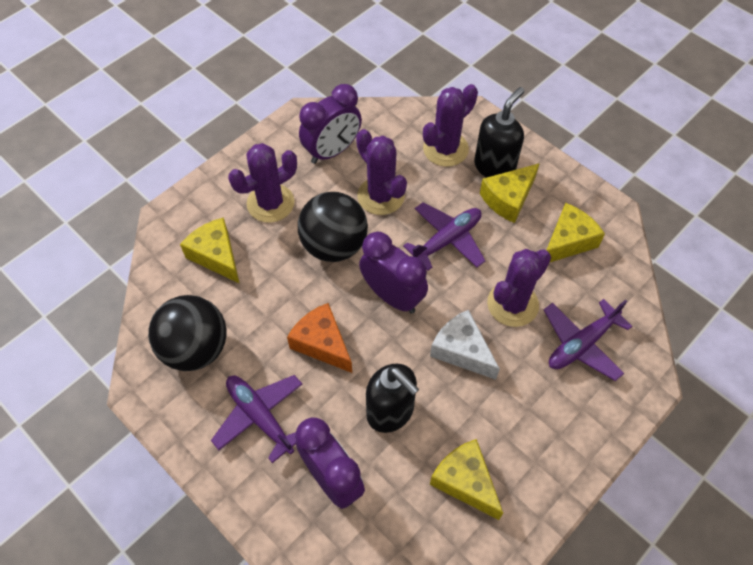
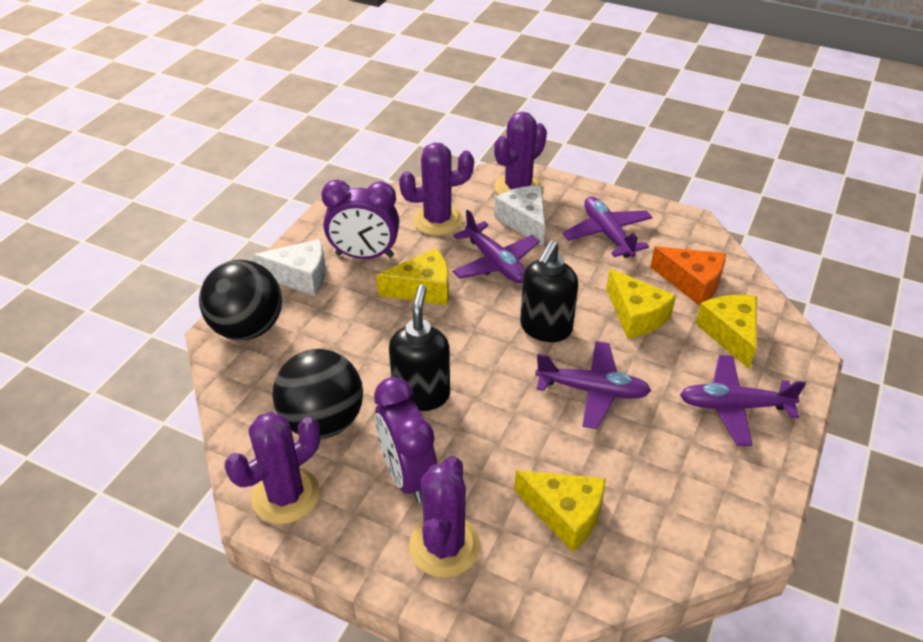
purple clock: 3 -> 2
purple plane: 3 -> 4
white cheese: 1 -> 2

